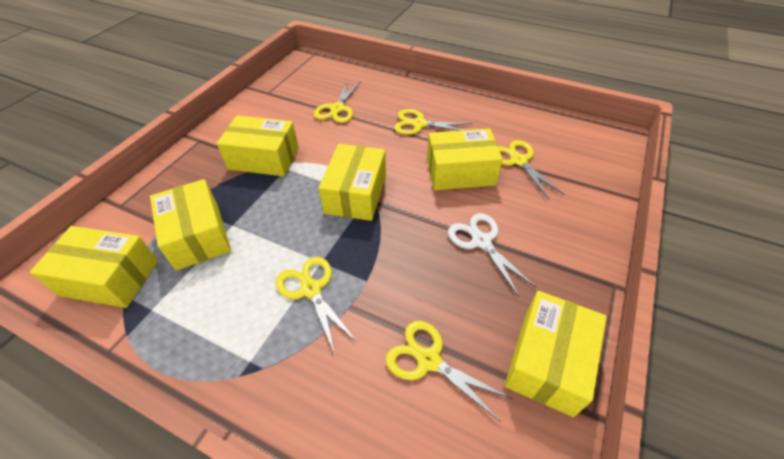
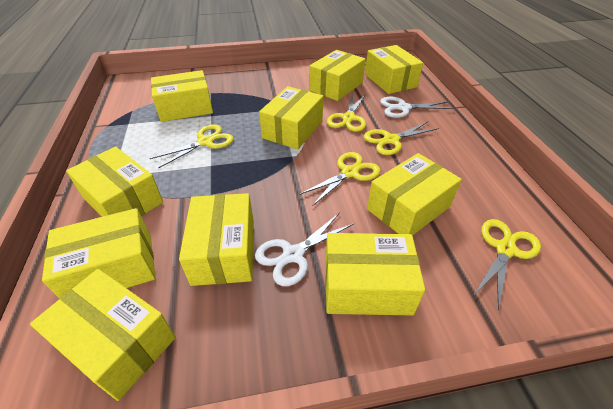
white scissors: 1 -> 2
yellow box: 6 -> 10

